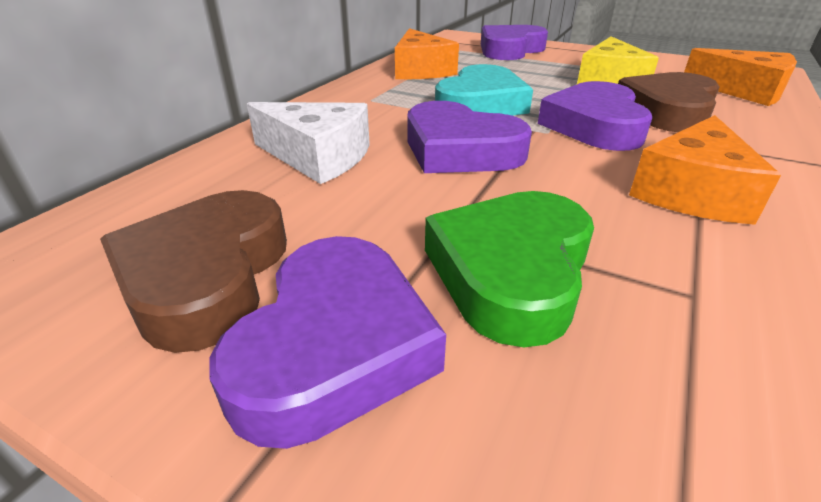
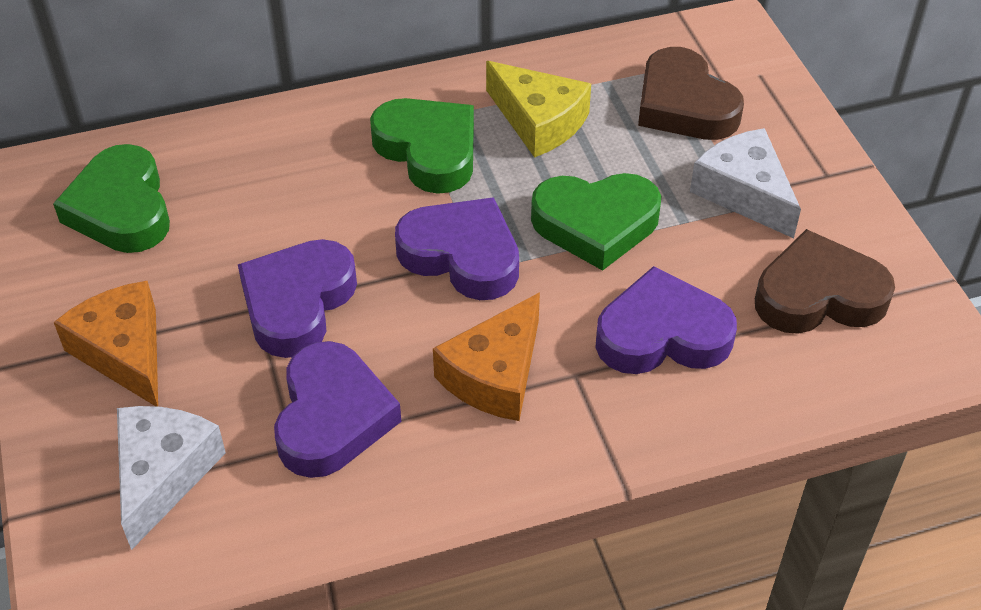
green heart: 1 -> 3
orange cheese: 3 -> 2
turquoise heart: 1 -> 0
white cheese: 1 -> 2

